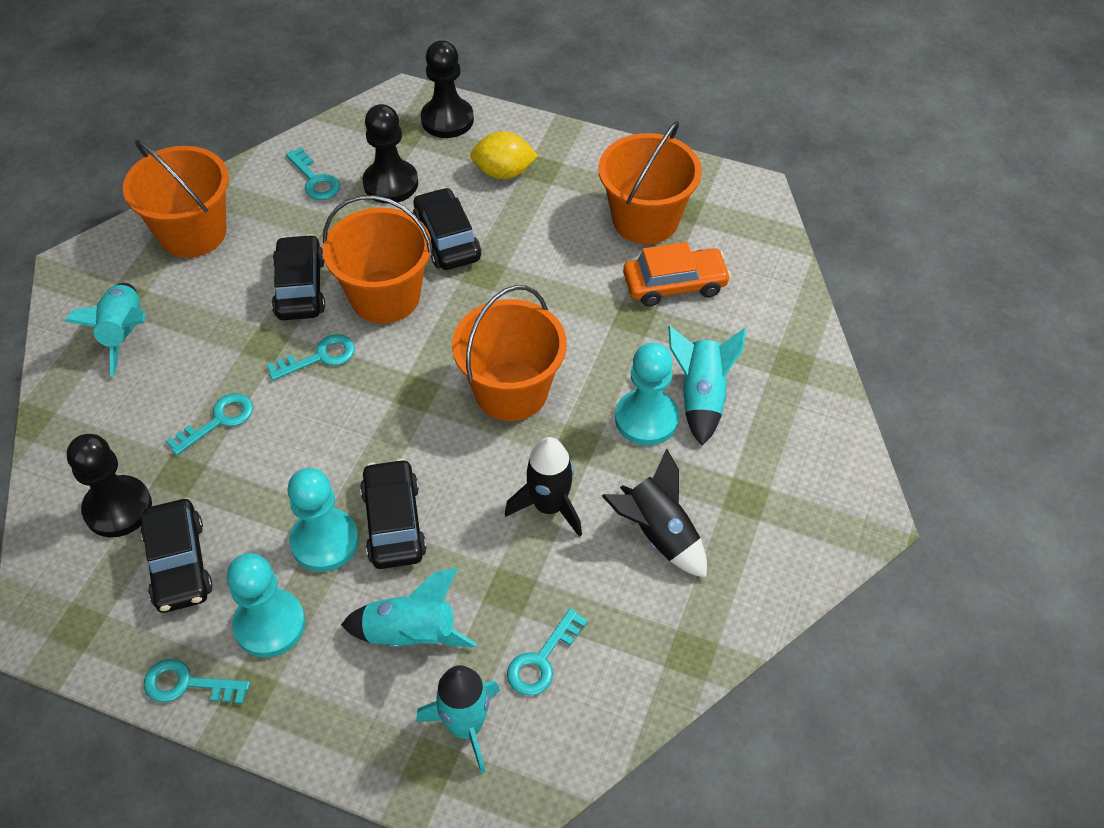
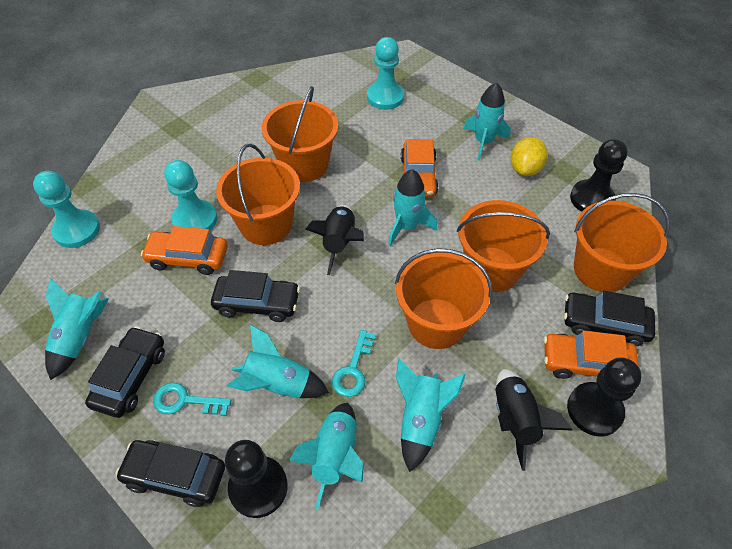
orange bucket: 4 -> 5
orange car: 1 -> 3
turquoise key: 5 -> 2
turquoise rocket: 4 -> 6

